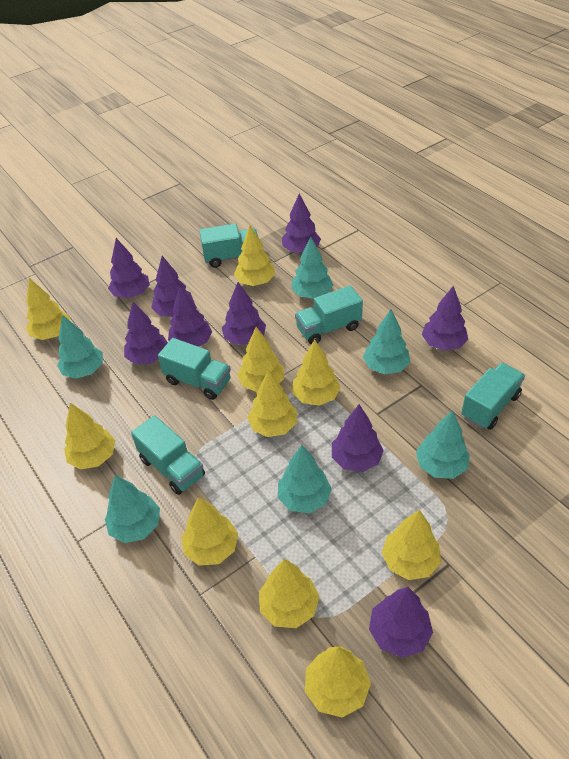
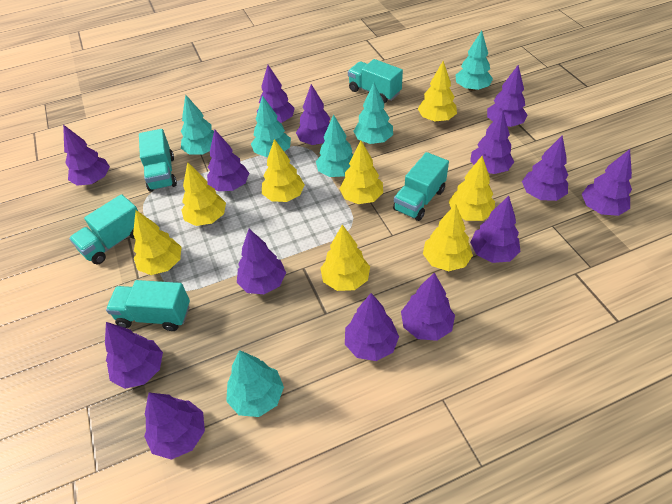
purple tree: 9 -> 14
yellow tree: 10 -> 8

